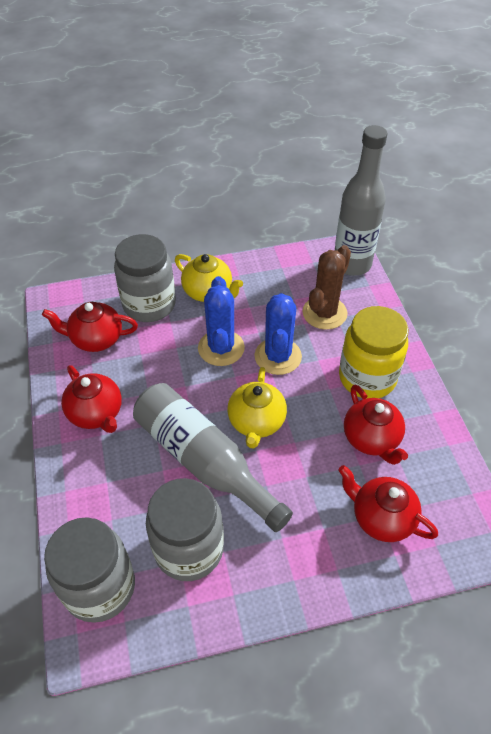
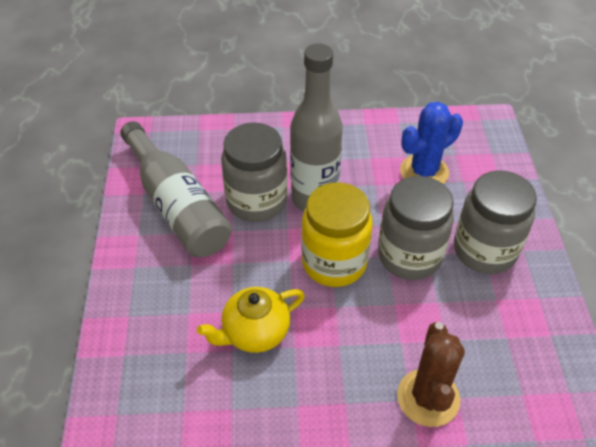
blue cactus: 2 -> 1
red teapot: 4 -> 0
yellow teapot: 2 -> 1

